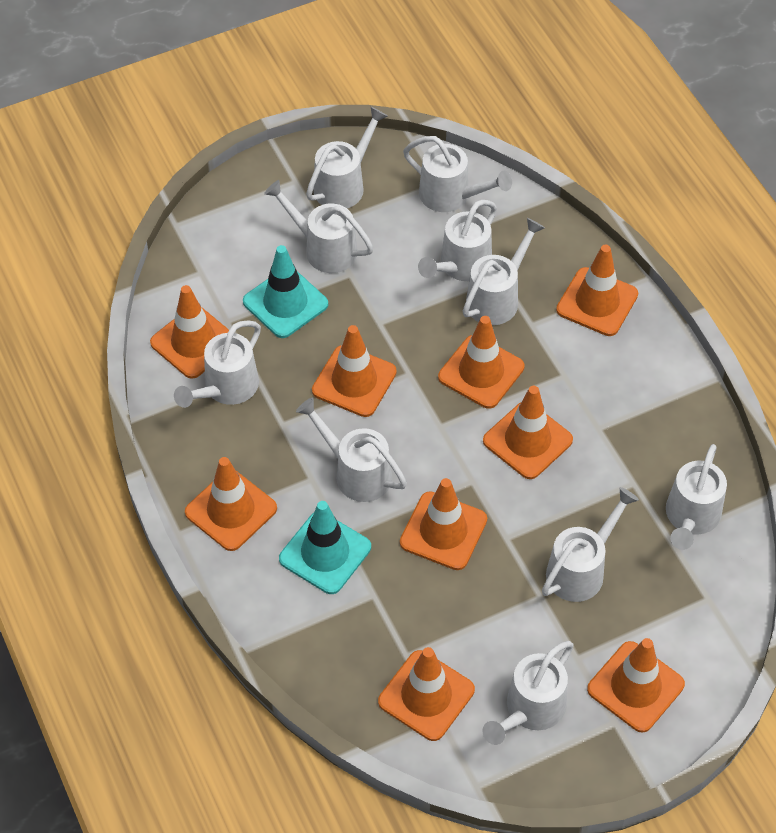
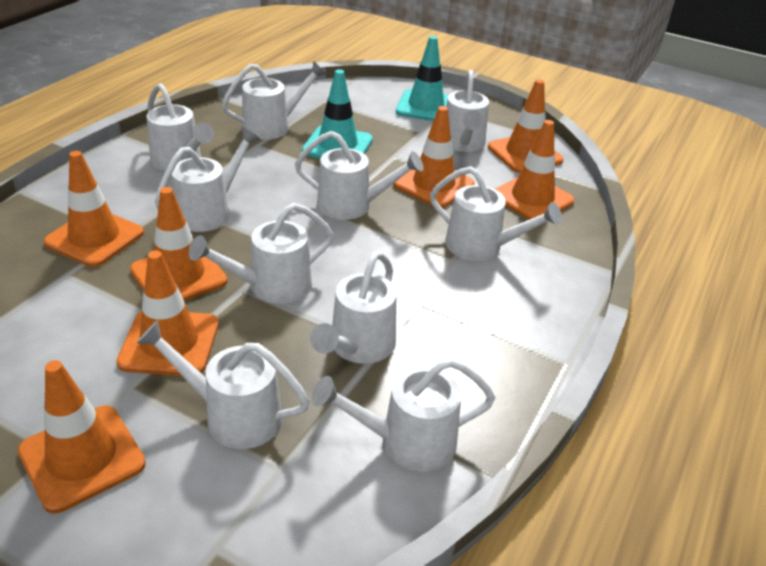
orange traffic cone: 9 -> 7

